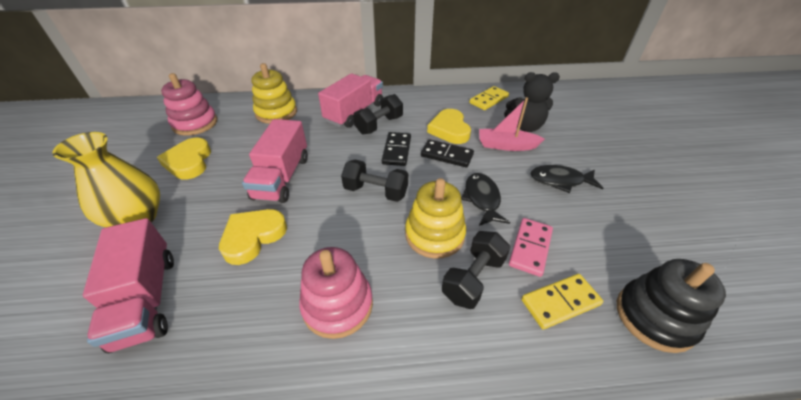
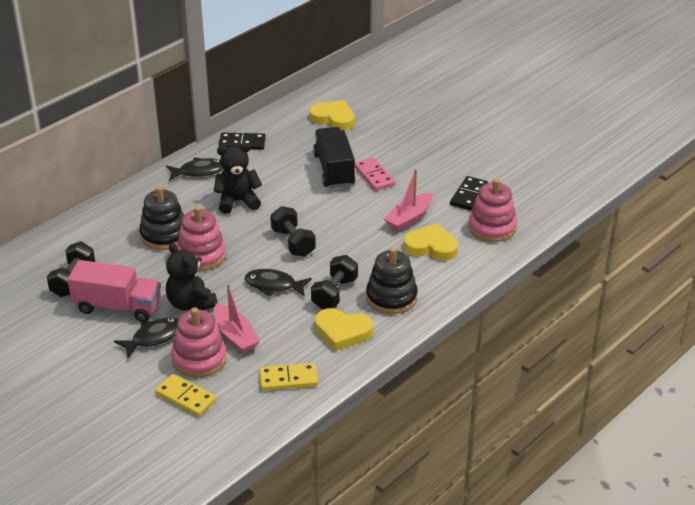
black fish: 2 -> 3
black stacking toy: 1 -> 2
black teddy bear: 1 -> 2
black truck: 0 -> 1
pink boat: 1 -> 2
pink stacking toy: 2 -> 3
pink truck: 3 -> 1
yellow stacking toy: 2 -> 0
yellow vase: 1 -> 0

